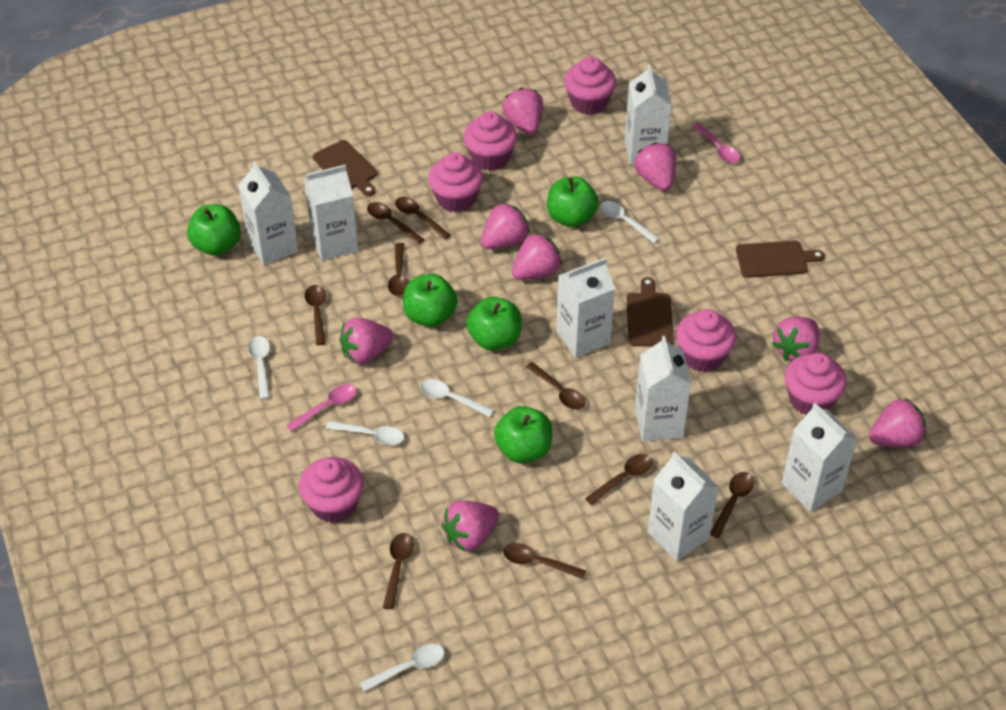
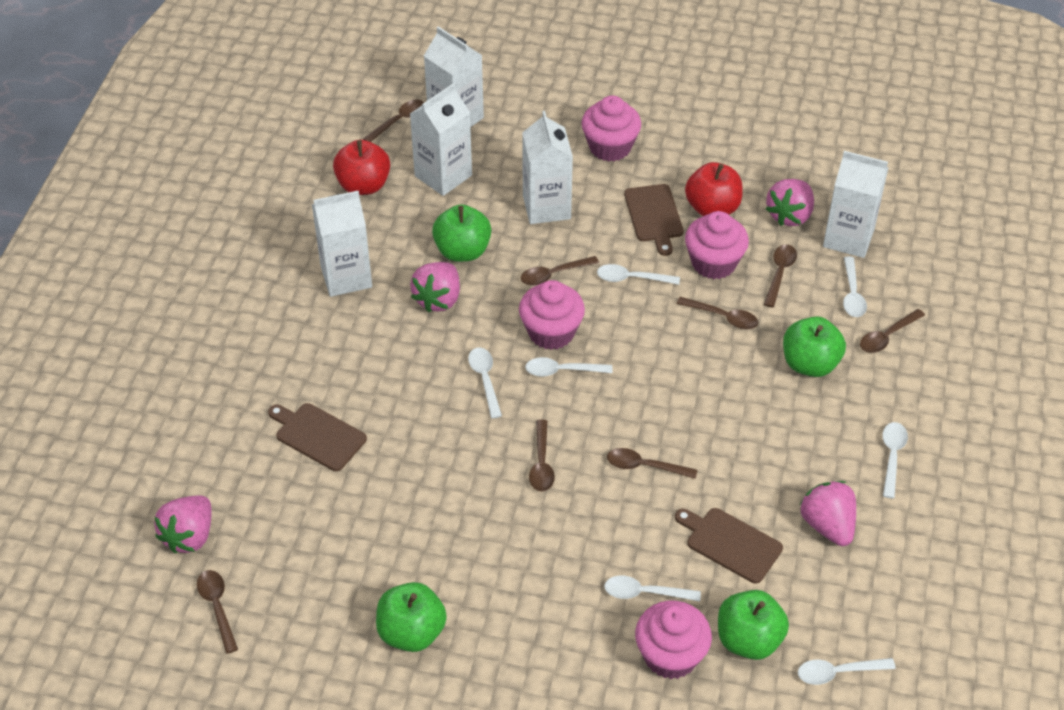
brown spoon: 9 -> 8
green apple: 5 -> 4
pink cupcake: 6 -> 4
pink spoon: 2 -> 0
pink strawberry: 8 -> 4
red apple: 0 -> 2
white carton: 7 -> 5
white spoon: 5 -> 7

